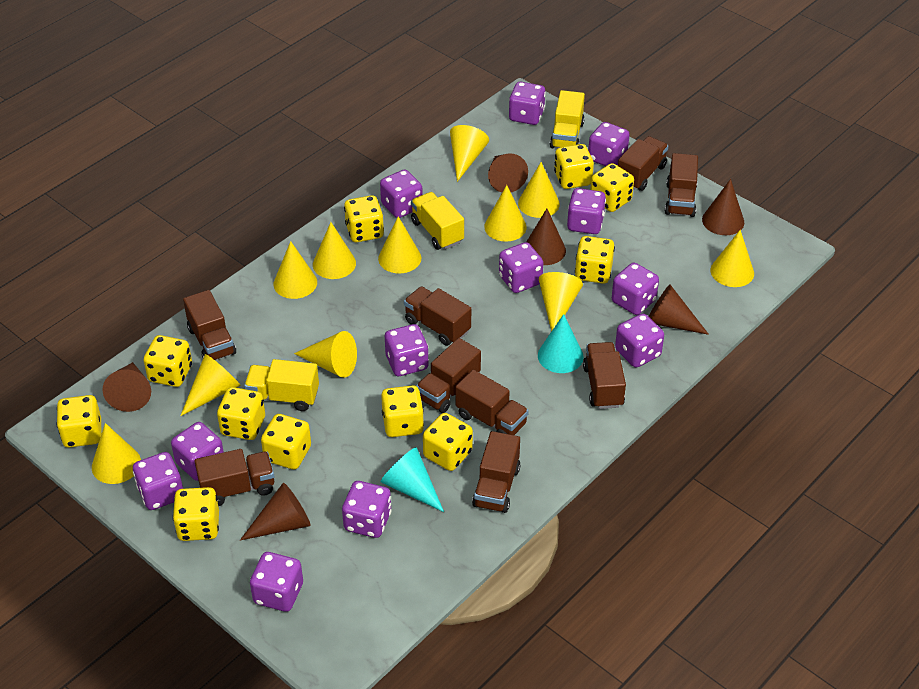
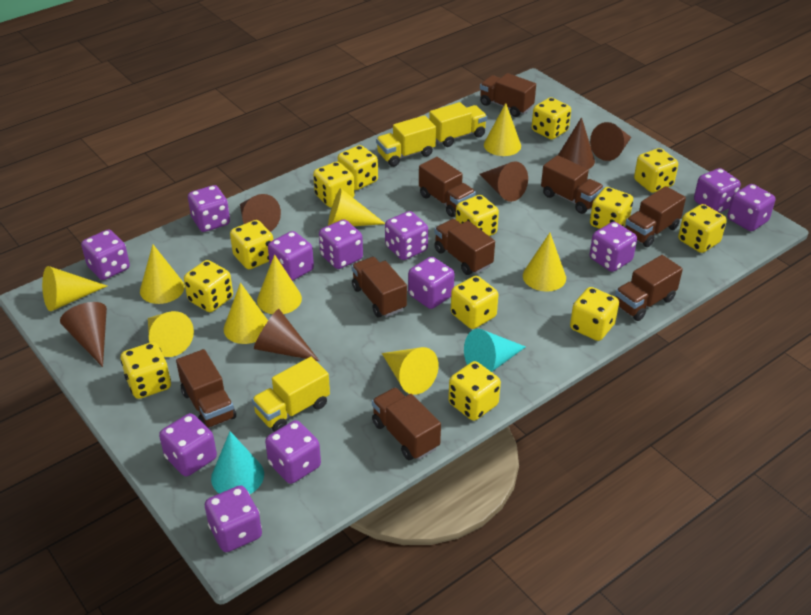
yellow cone: 11 -> 9
yellow dice: 11 -> 13

